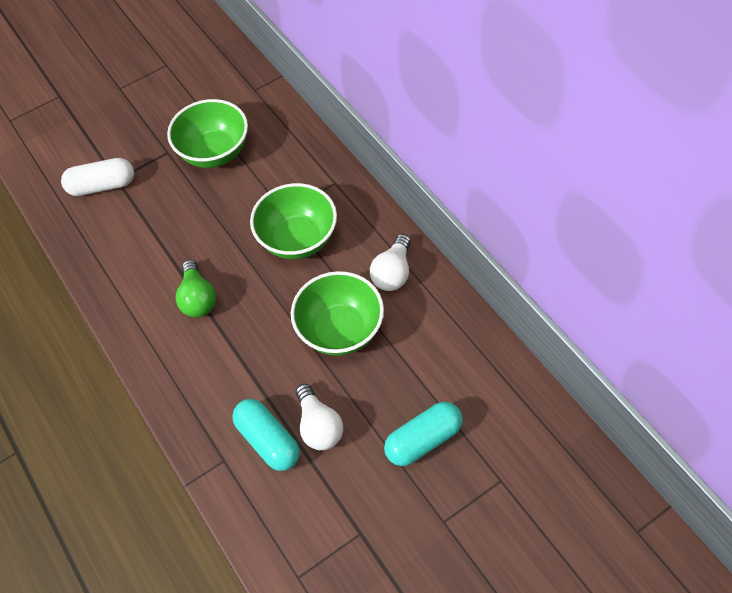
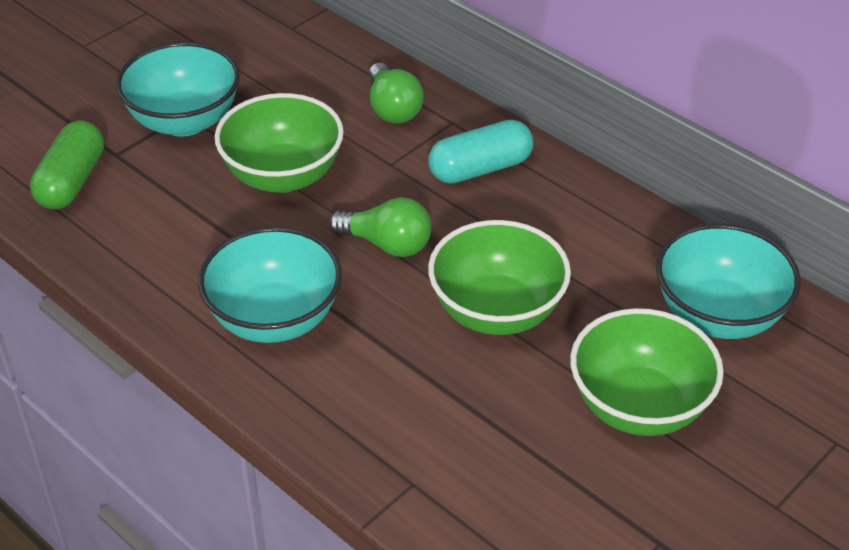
green capsule: 0 -> 1
green light bulb: 1 -> 2
turquoise bowl: 0 -> 3
turquoise capsule: 2 -> 1
white capsule: 1 -> 0
white light bulb: 2 -> 0

